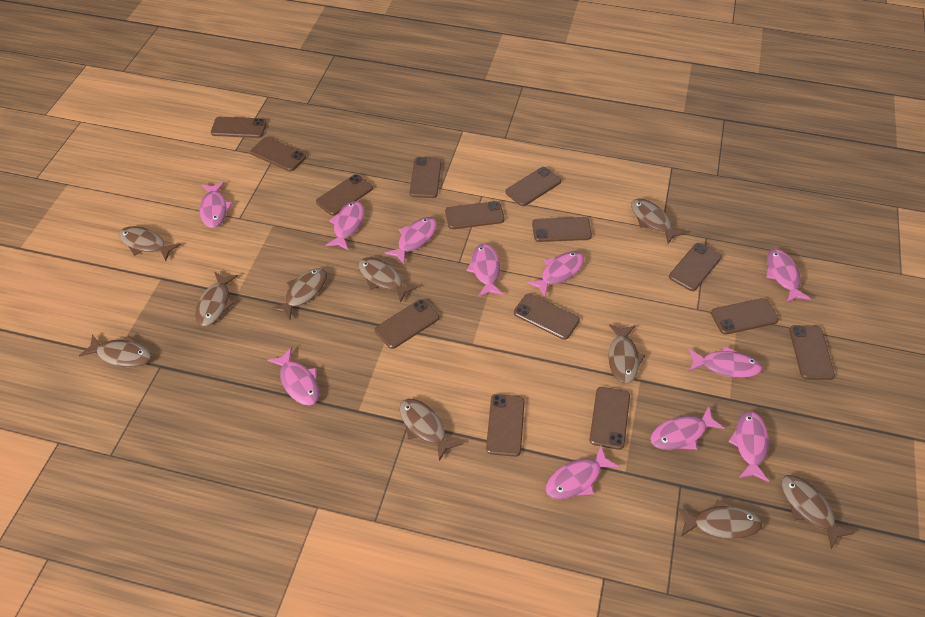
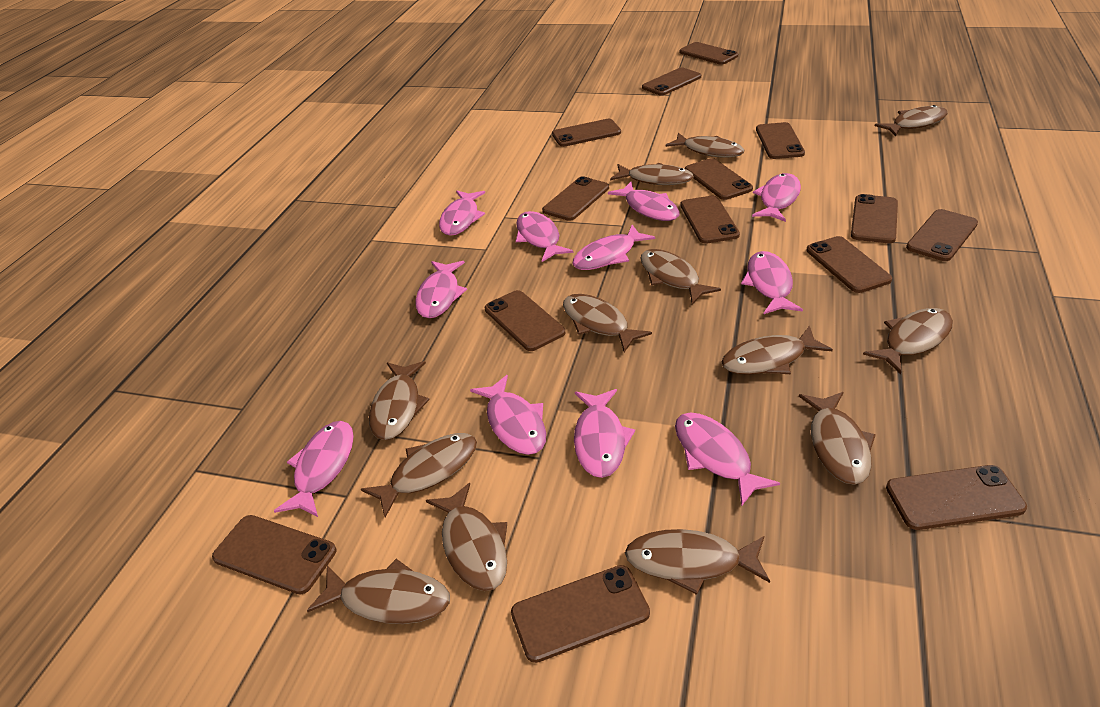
brown fish: 10 -> 13

